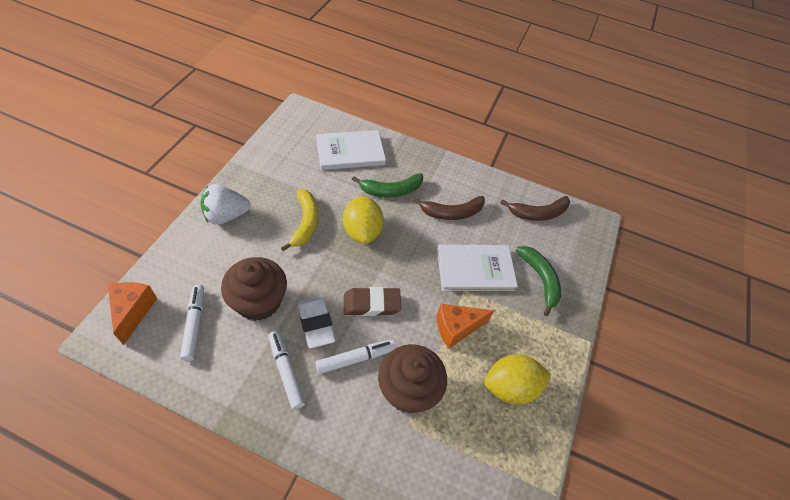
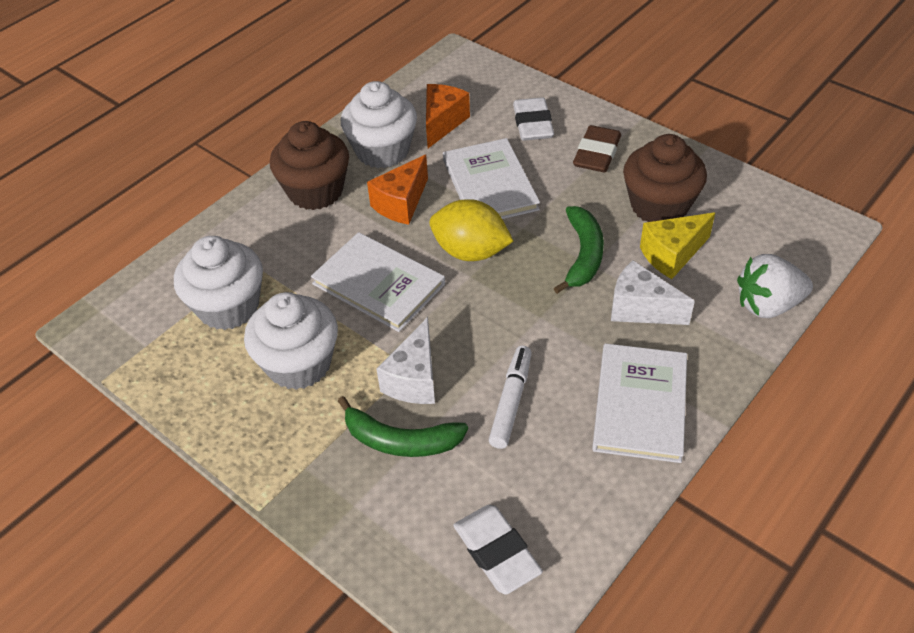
brown banana: 2 -> 0
white book: 2 -> 3
white cheese: 0 -> 2
white cupcake: 0 -> 3
white eraser: 1 -> 2
white marker: 3 -> 1
yellow banana: 1 -> 0
yellow cheese: 0 -> 1
yellow lemon: 2 -> 1

